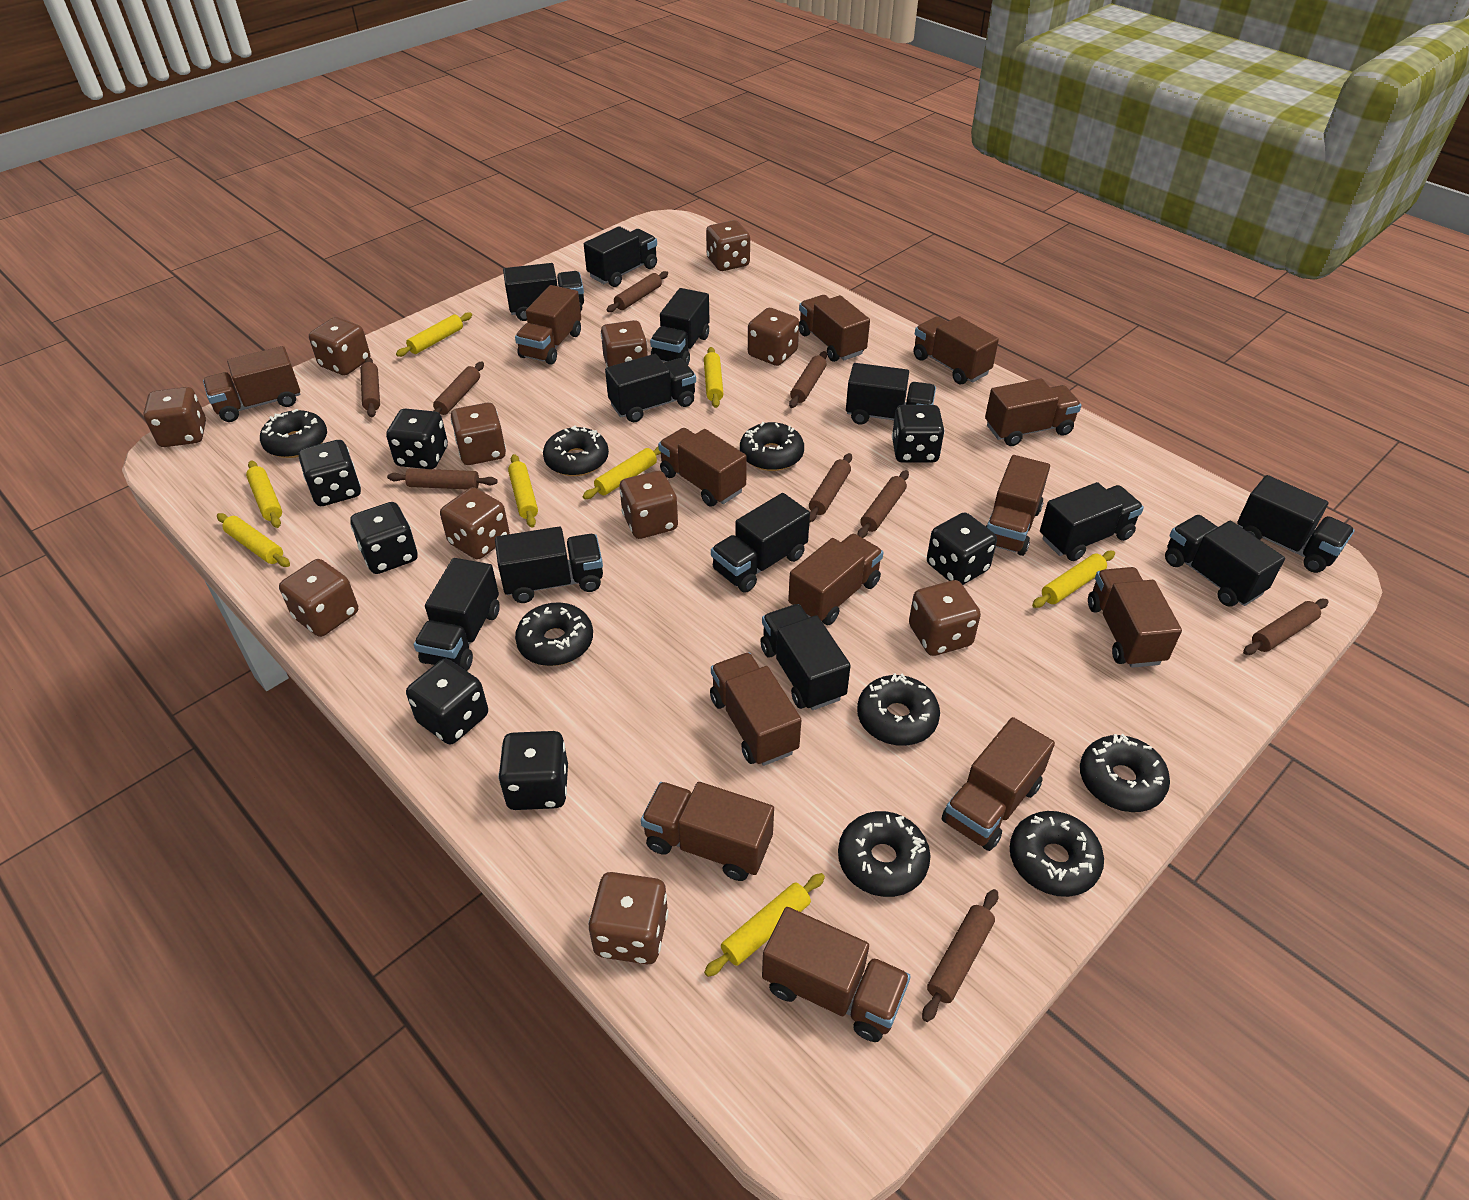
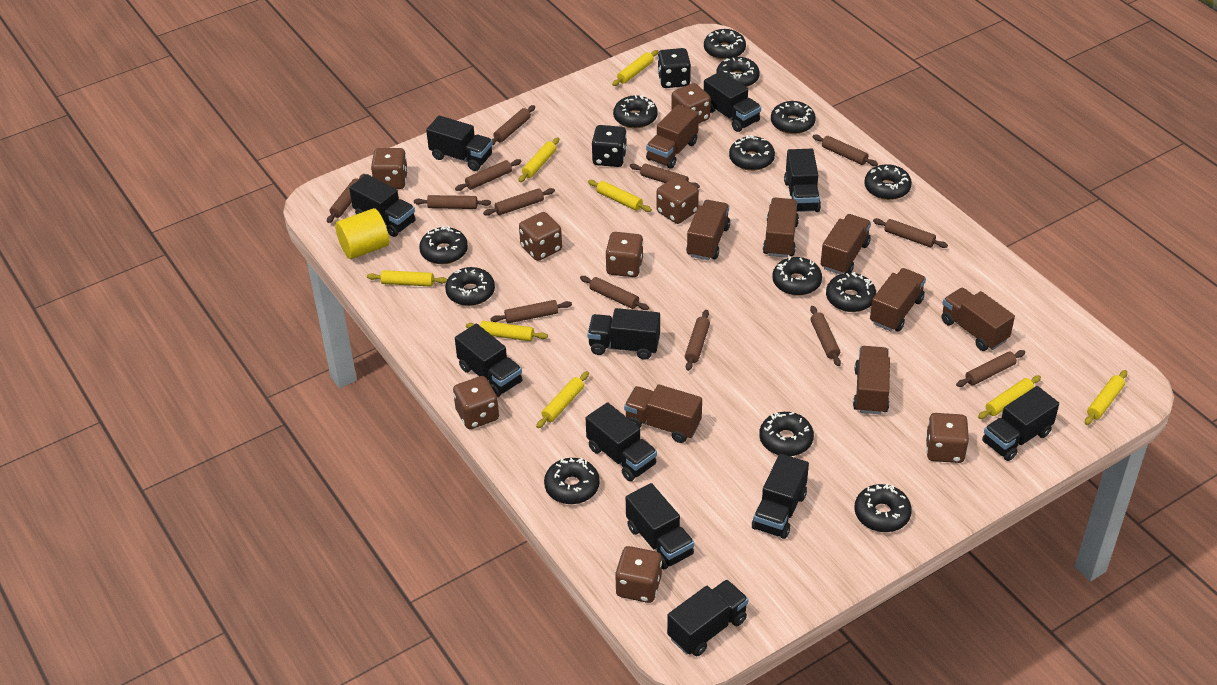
black dice: 7 -> 2
black donut: 8 -> 13
black truck: 12 -> 11
brown dice: 11 -> 8
brown rolling pin: 9 -> 13
brown truck: 13 -> 8
yellow cylinder: 0 -> 1

